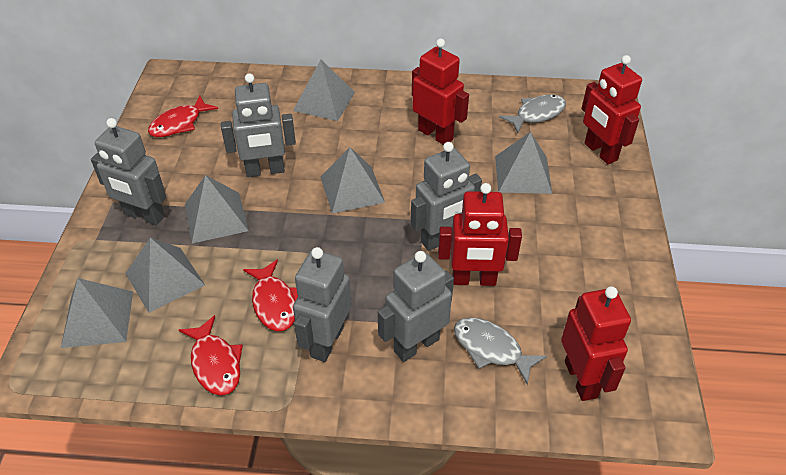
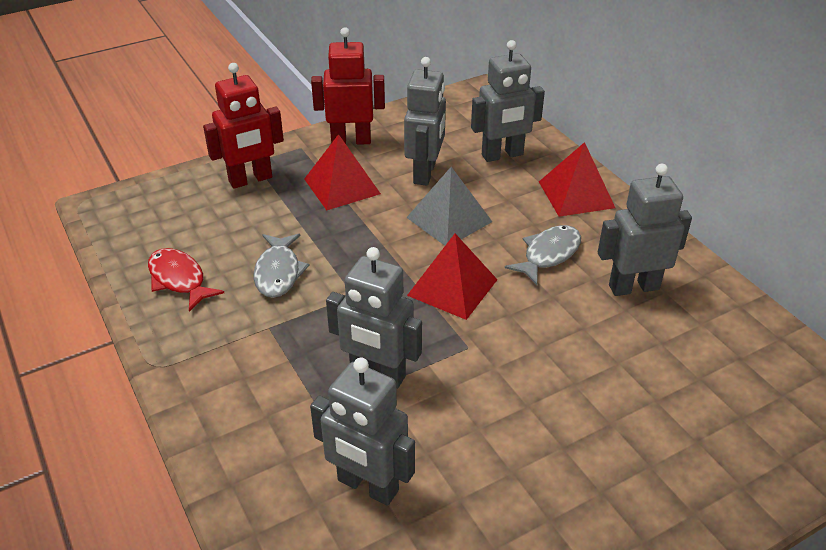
grey pyramid: 6 -> 1
red fish: 3 -> 1
red pyramid: 0 -> 3
red robot: 4 -> 2

